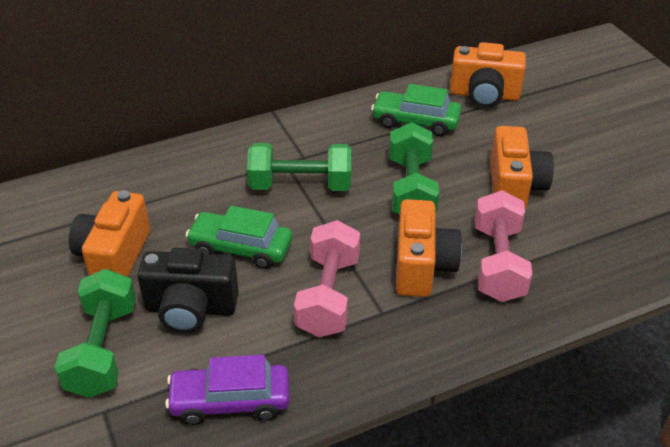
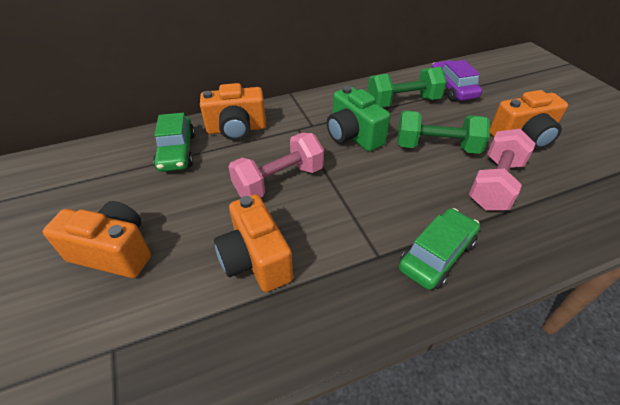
black camera: 1 -> 0
green camera: 0 -> 1
green dumbbell: 3 -> 2

